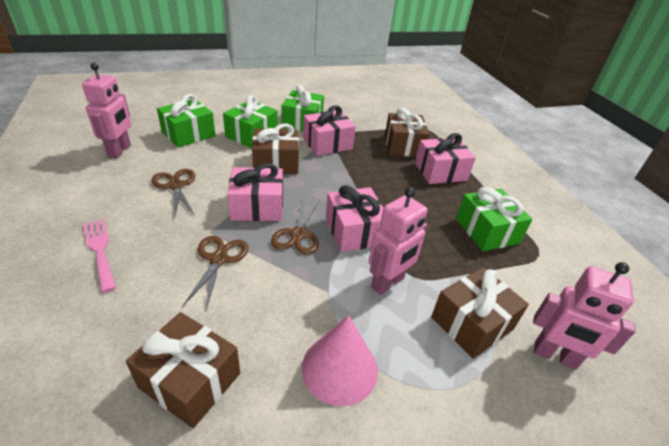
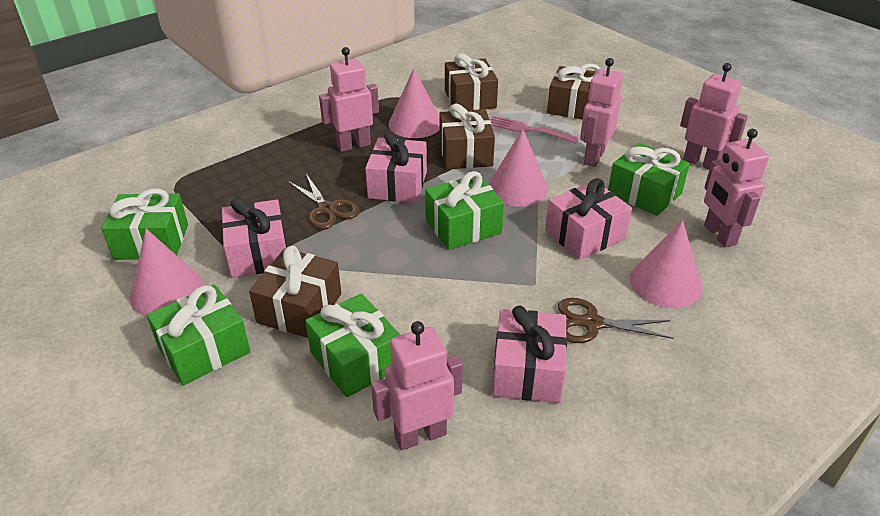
brown scissors: 3 -> 2
green gift: 4 -> 5
pink cone: 1 -> 4
pink robot: 3 -> 5

